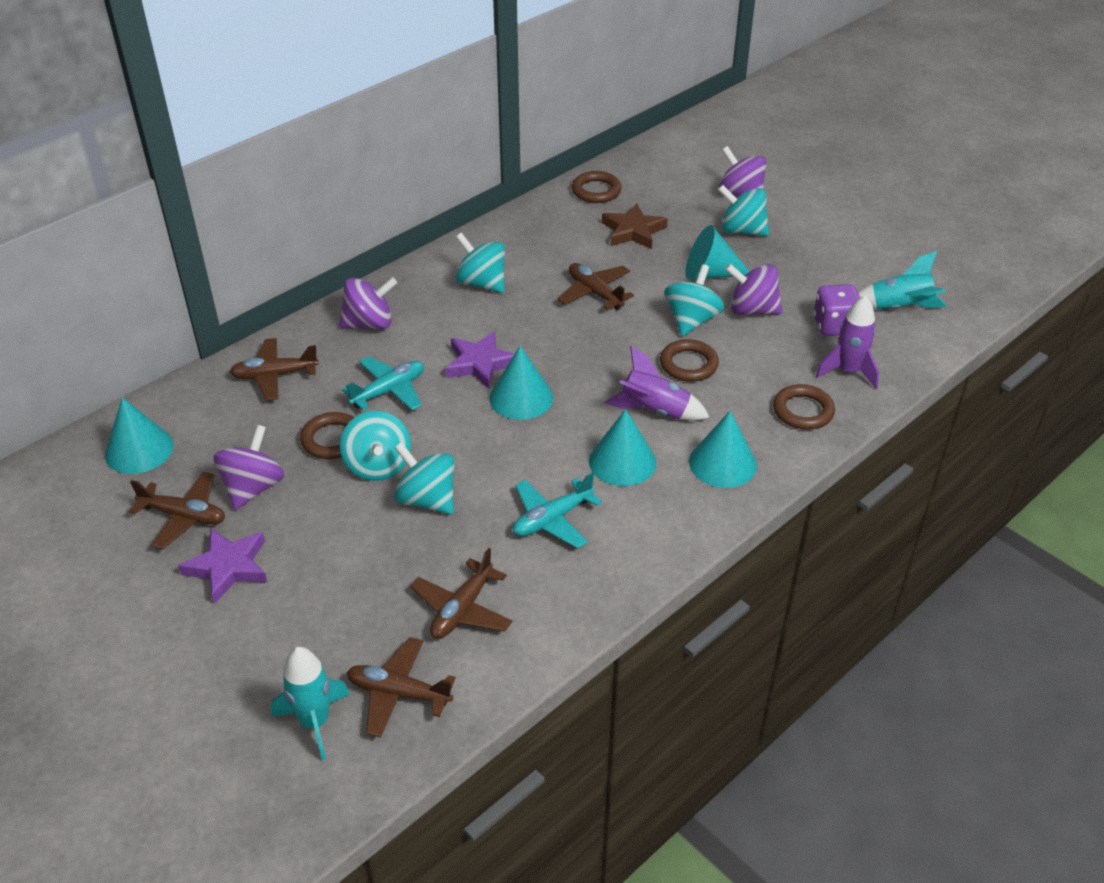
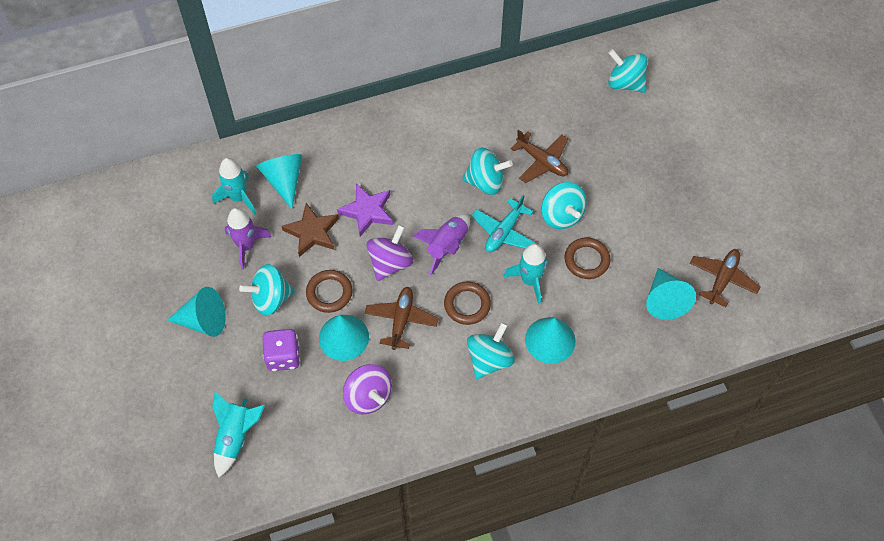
brown plane: 5 -> 3
brown ring: 4 -> 3
purple spinning top: 4 -> 2
purple star: 2 -> 1
turquoise plane: 2 -> 1
turquoise rocket: 2 -> 3

